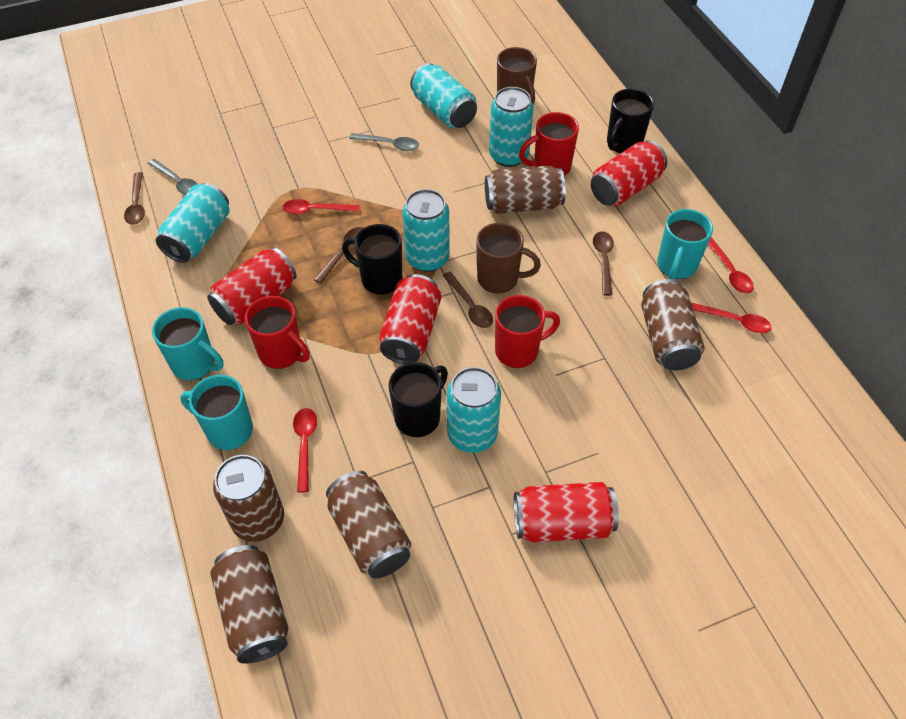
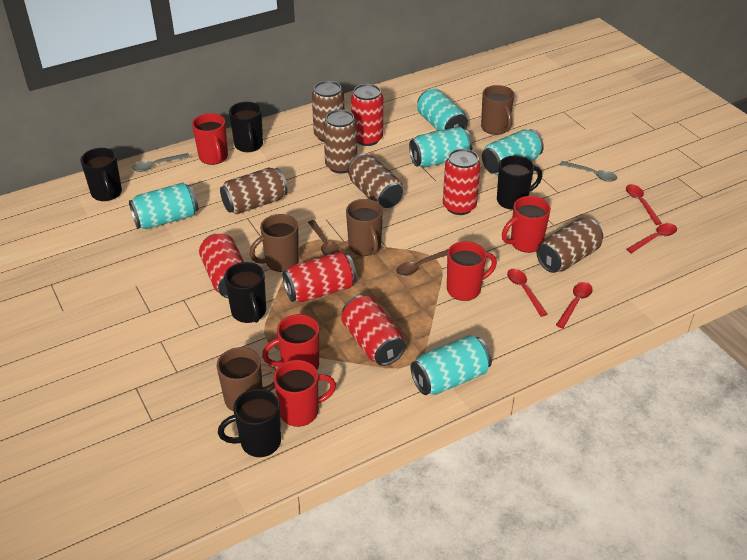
black mug: 3 -> 5
brown mug: 2 -> 4
brown spoon: 4 -> 2
red can: 4 -> 5
red mug: 3 -> 5
turquoise mug: 3 -> 0

